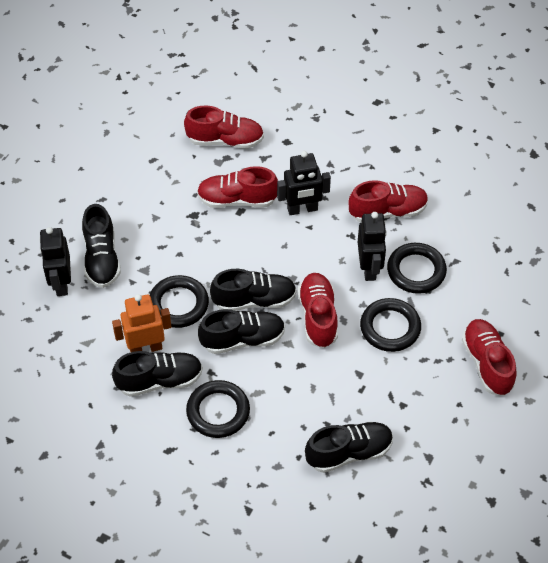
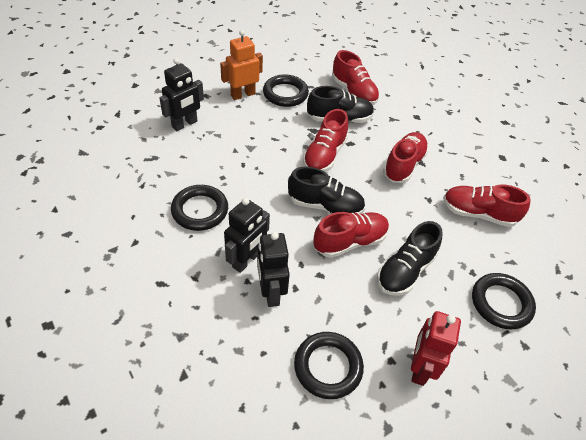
black shoe: 5 -> 3
red robot: 0 -> 1

